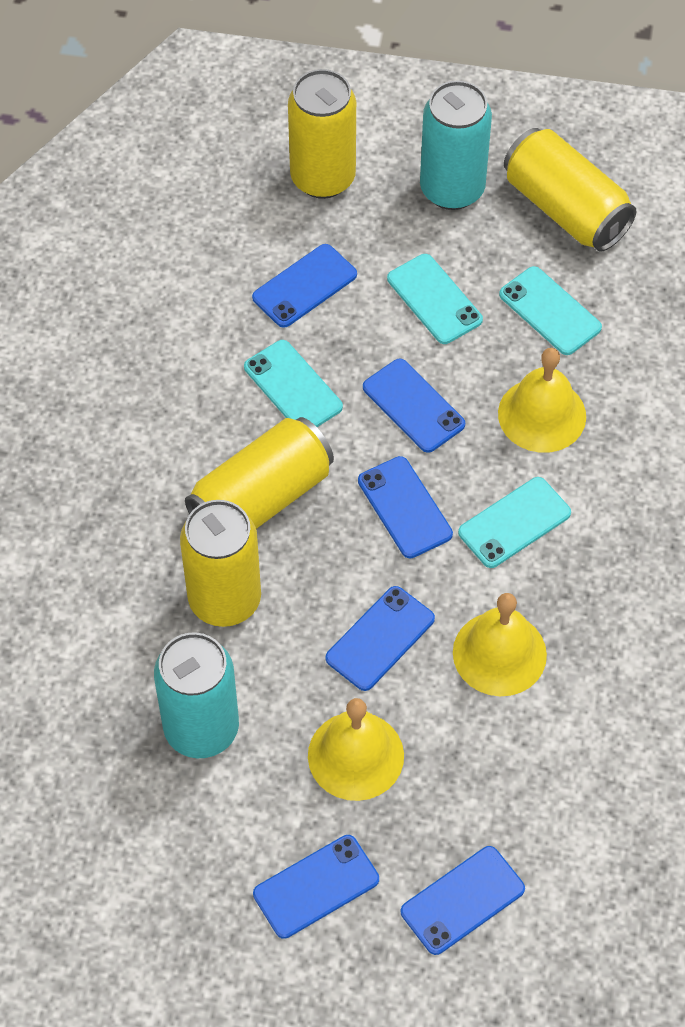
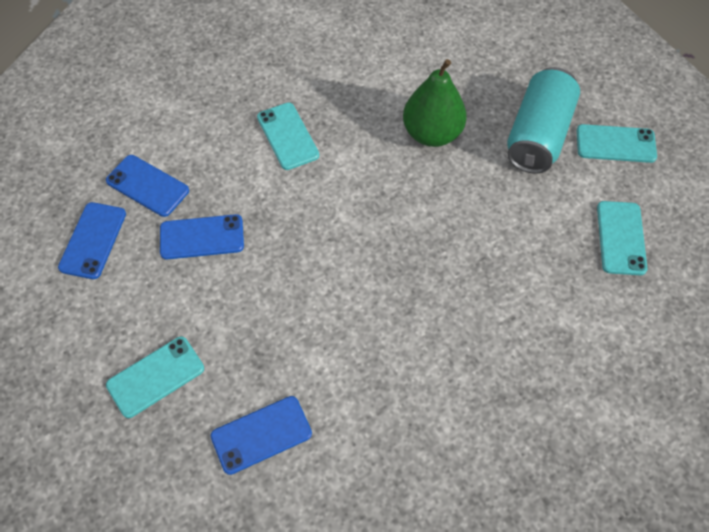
blue phone: 6 -> 4
green pear: 0 -> 1
turquoise can: 2 -> 1
yellow bell: 3 -> 0
yellow can: 4 -> 0

